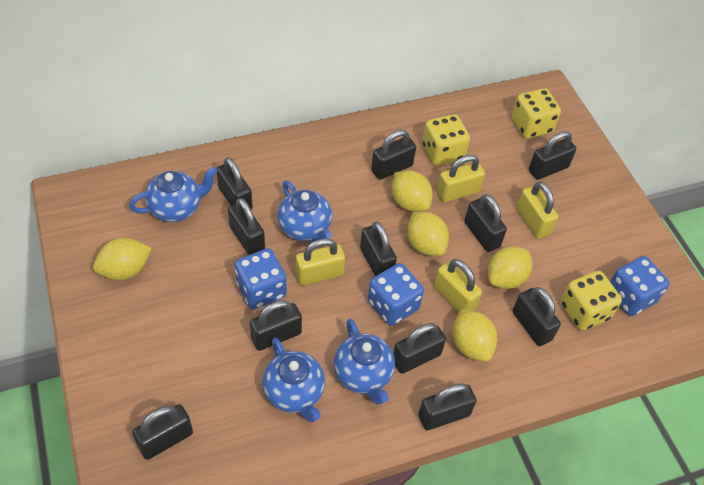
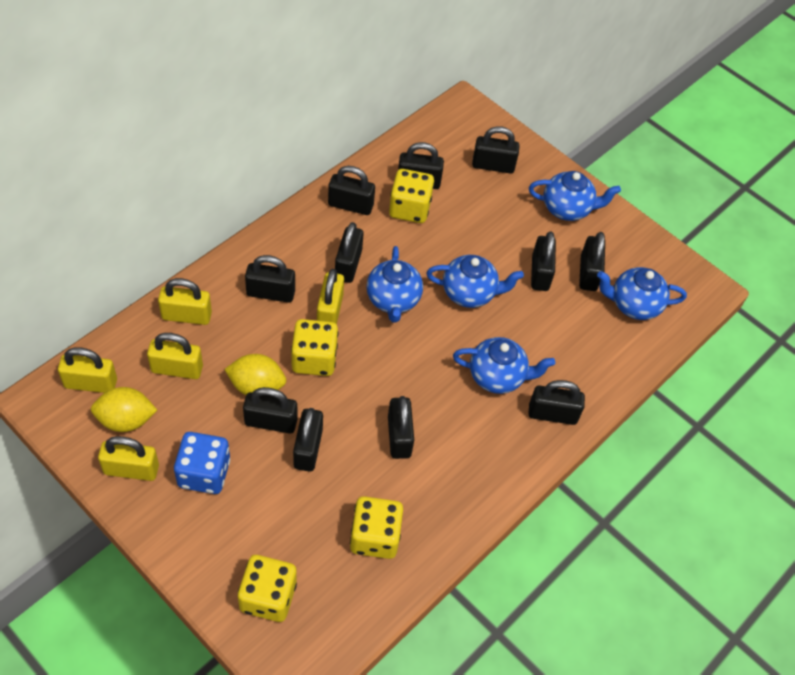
blue dice: 3 -> 1
blue teapot: 4 -> 5
yellow dice: 3 -> 4
yellow lemon: 5 -> 2
yellow padlock: 4 -> 5

